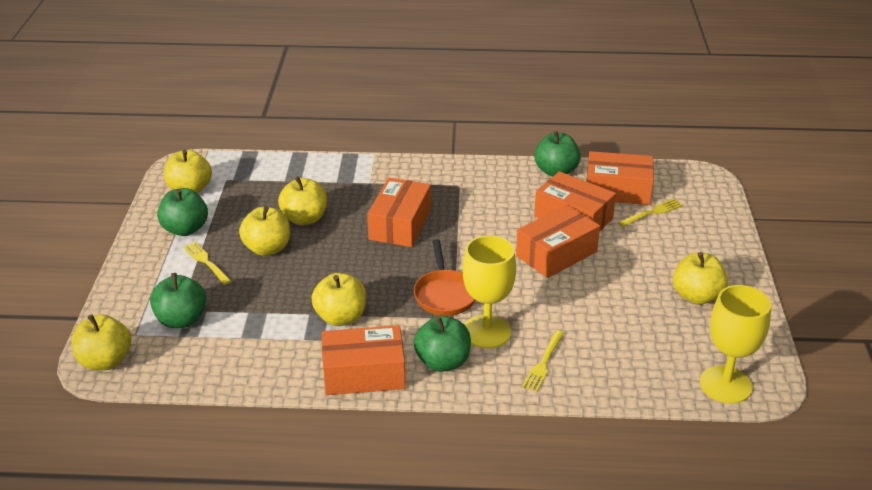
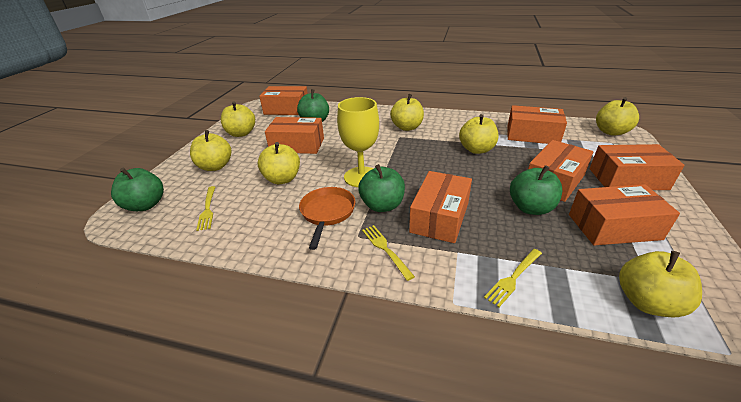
orange box: 5 -> 7
yellow apple: 6 -> 7
yellow goblet: 2 -> 1

